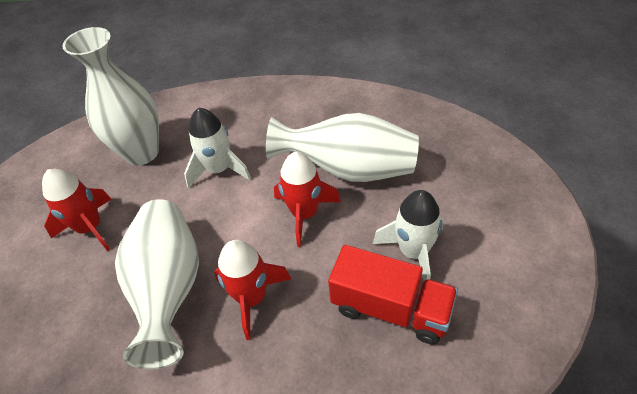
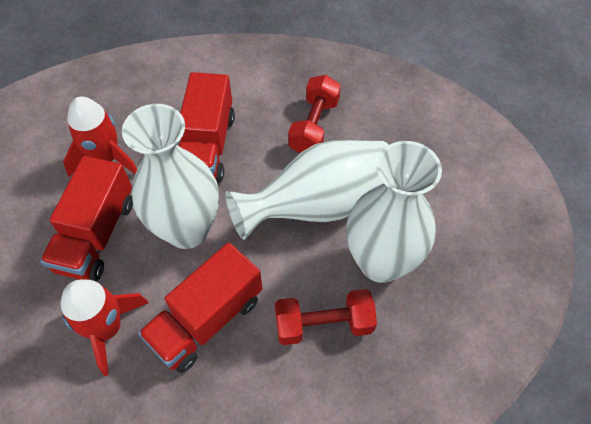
red dumbbell: 0 -> 2
red rocket: 3 -> 2
red truck: 1 -> 3
white rocket: 2 -> 0

